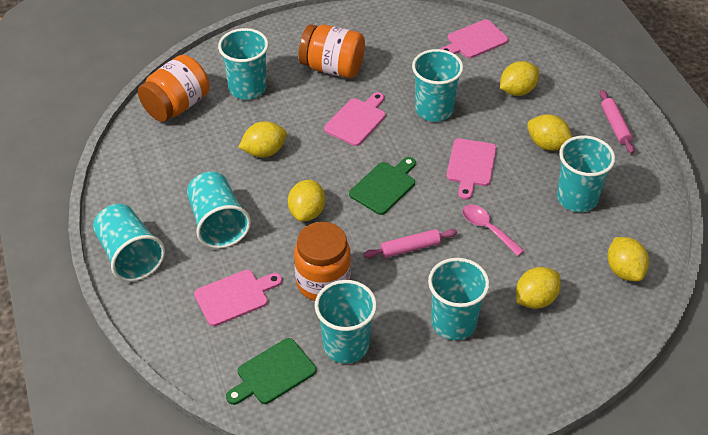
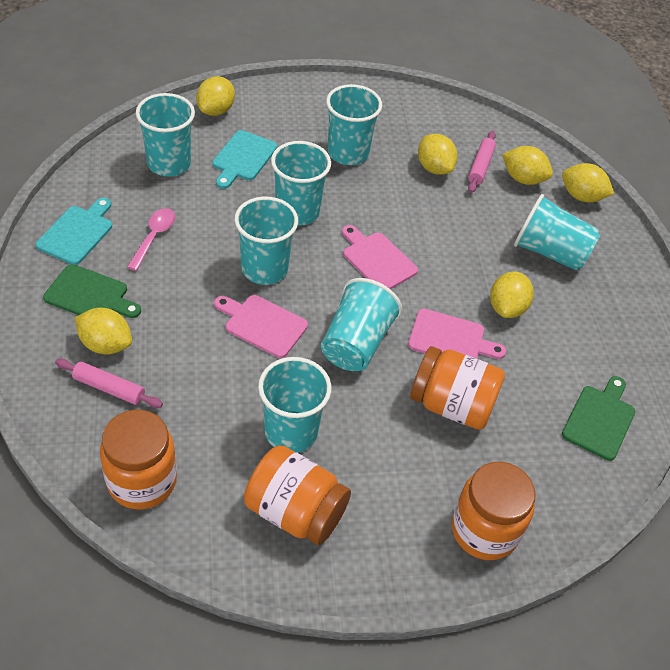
orange jar: 3 -> 4
pink cutting board: 4 -> 3
turquoise cutting board: 0 -> 2

